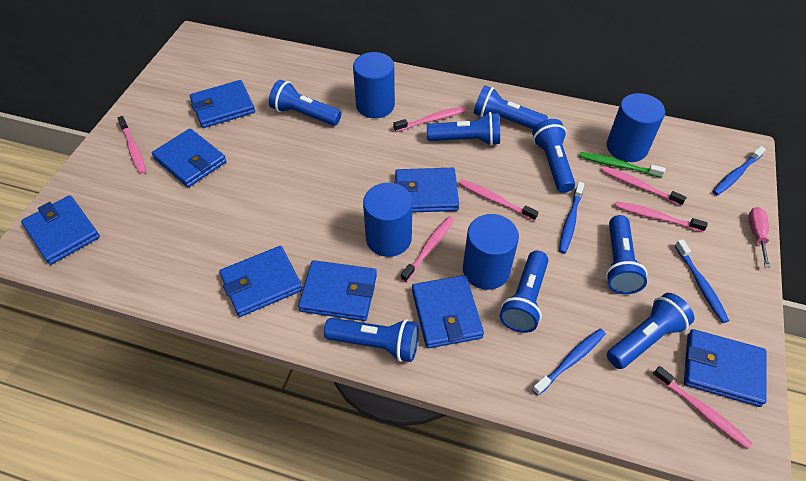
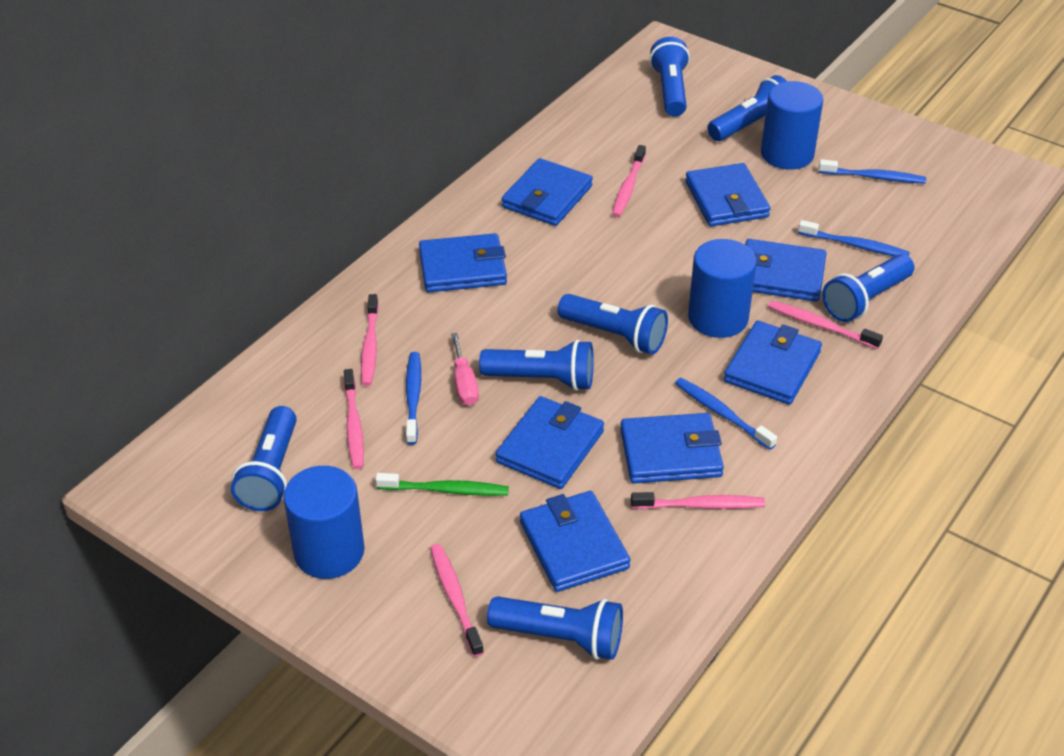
blue cylinder: 4 -> 3
blue flashlight: 8 -> 7
pink toothbrush: 7 -> 6

